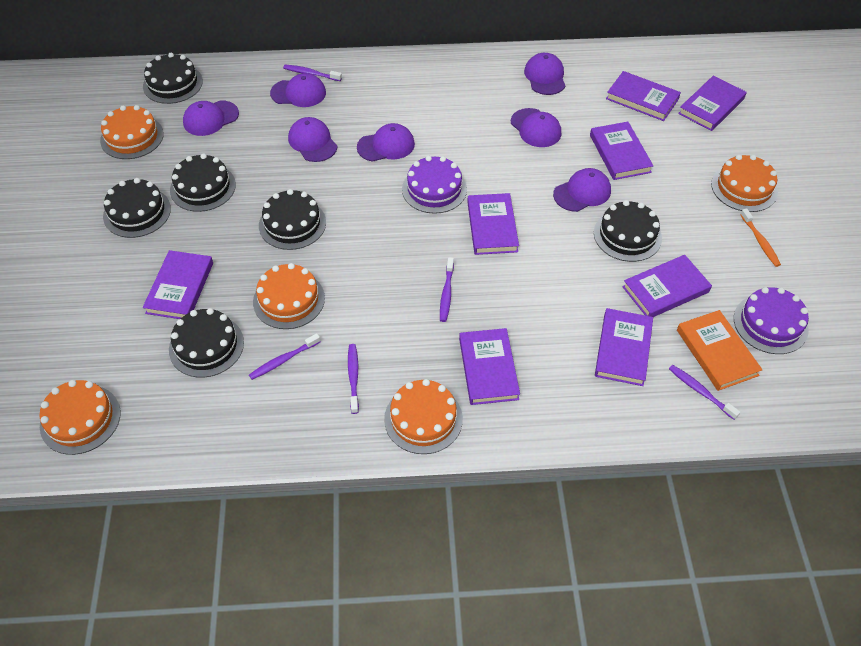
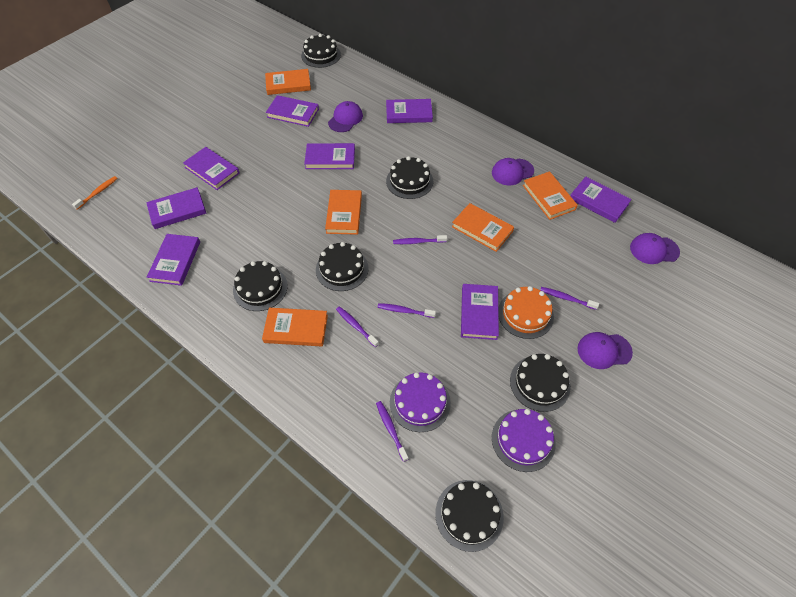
orange book: 1 -> 5
orange cake: 5 -> 1
purple cap: 7 -> 4

